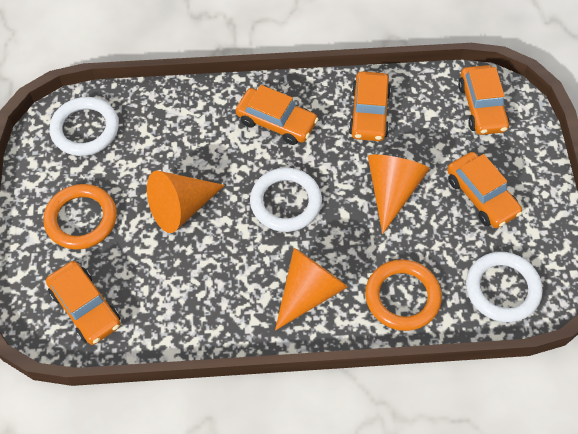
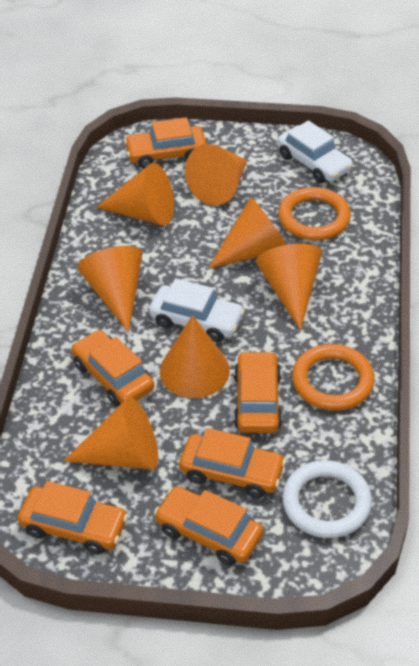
orange car: 5 -> 6
orange cone: 3 -> 7
white car: 0 -> 2
white ring: 3 -> 1

